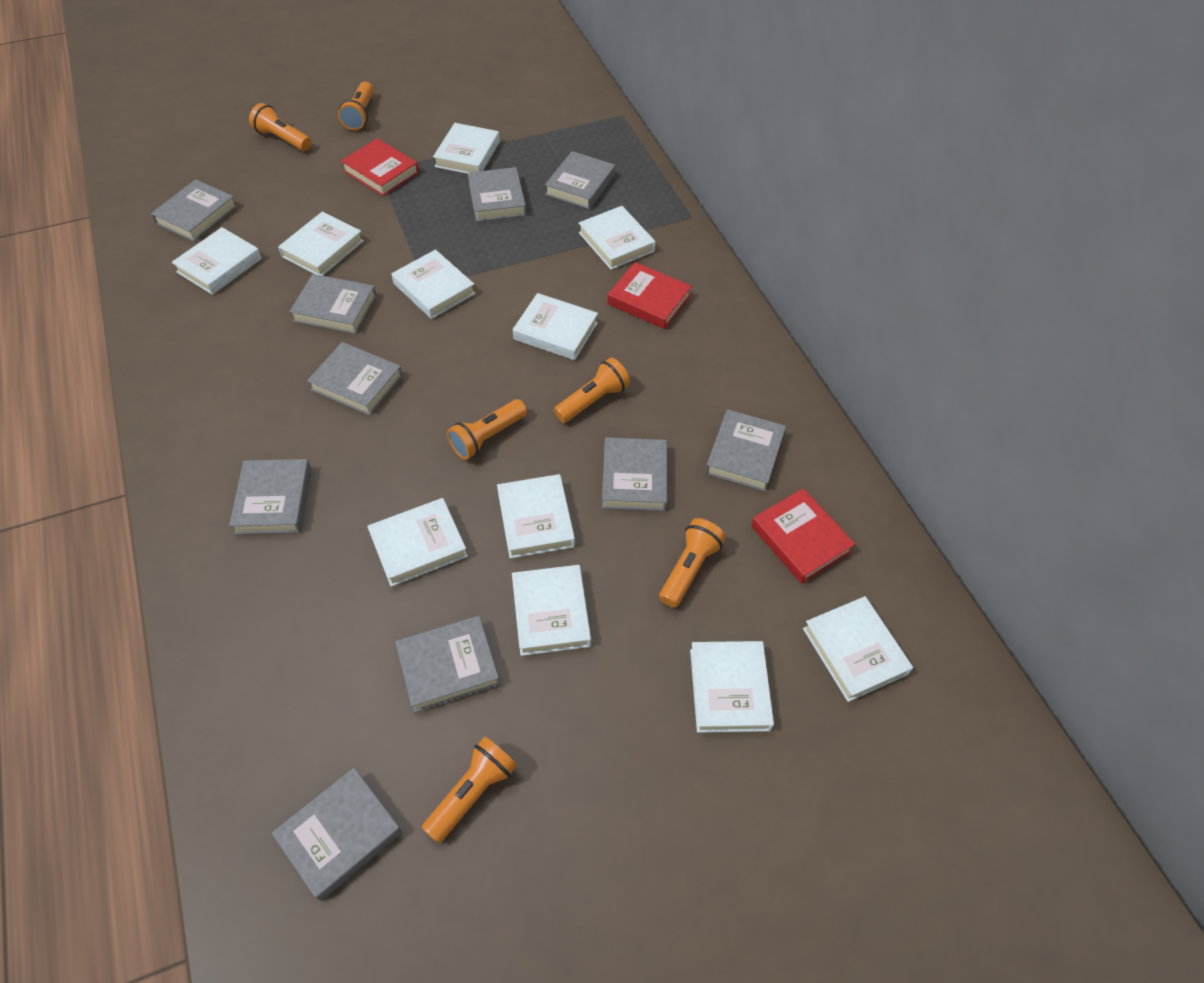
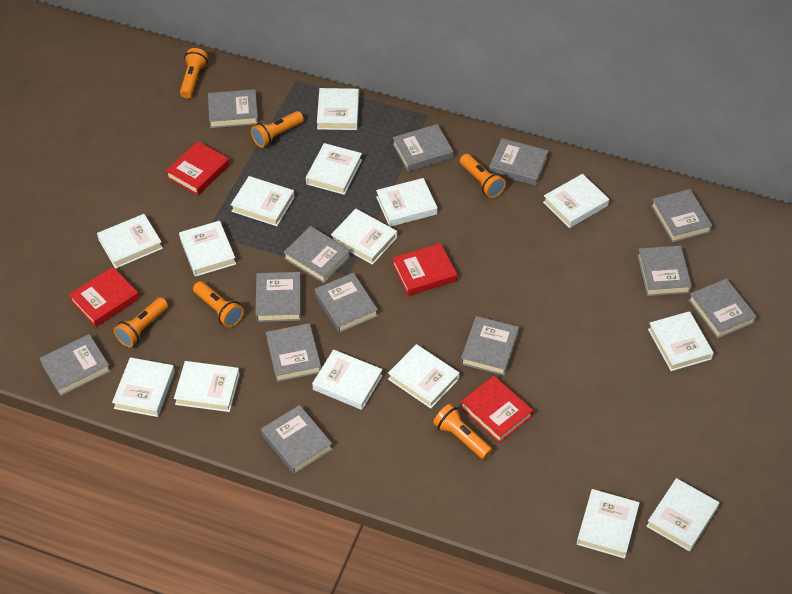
grey book: 10 -> 13
red book: 3 -> 4
white book: 11 -> 15

